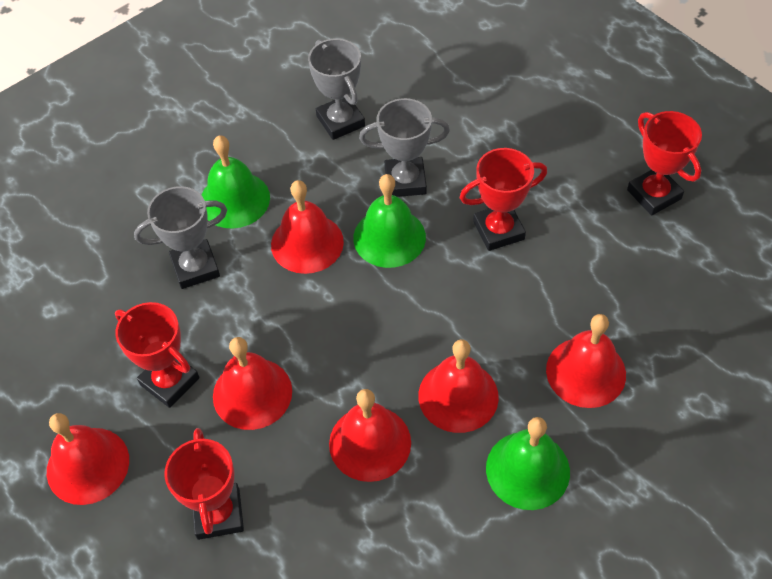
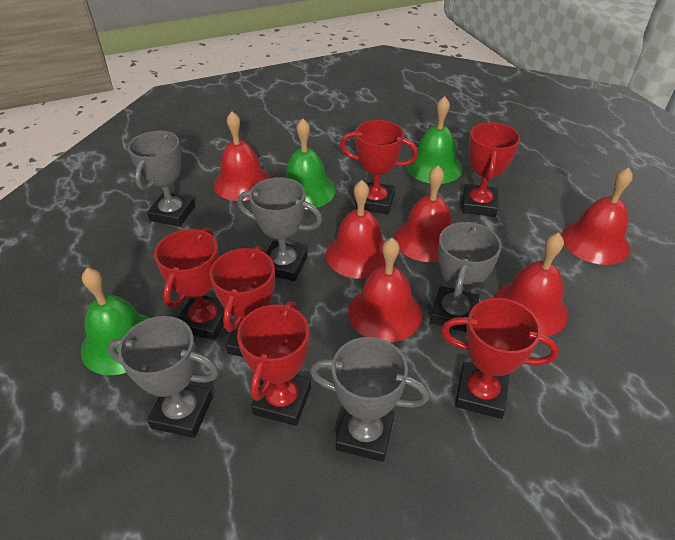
grey trophy: 3 -> 5
red trophy: 4 -> 6

